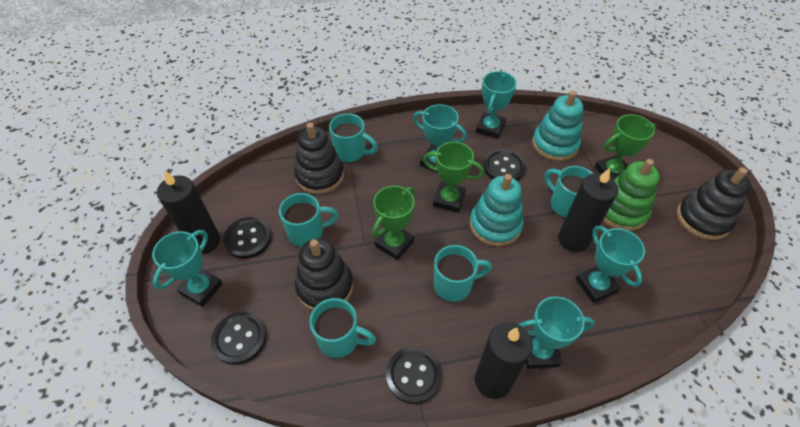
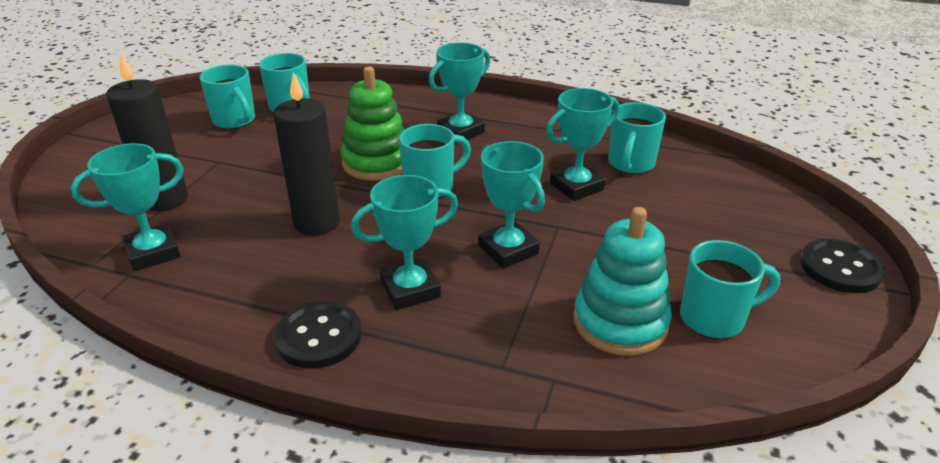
black button: 4 -> 2
black candle: 3 -> 2
black stacking toy: 3 -> 0
green trophy: 3 -> 0
turquoise stacking toy: 2 -> 1

